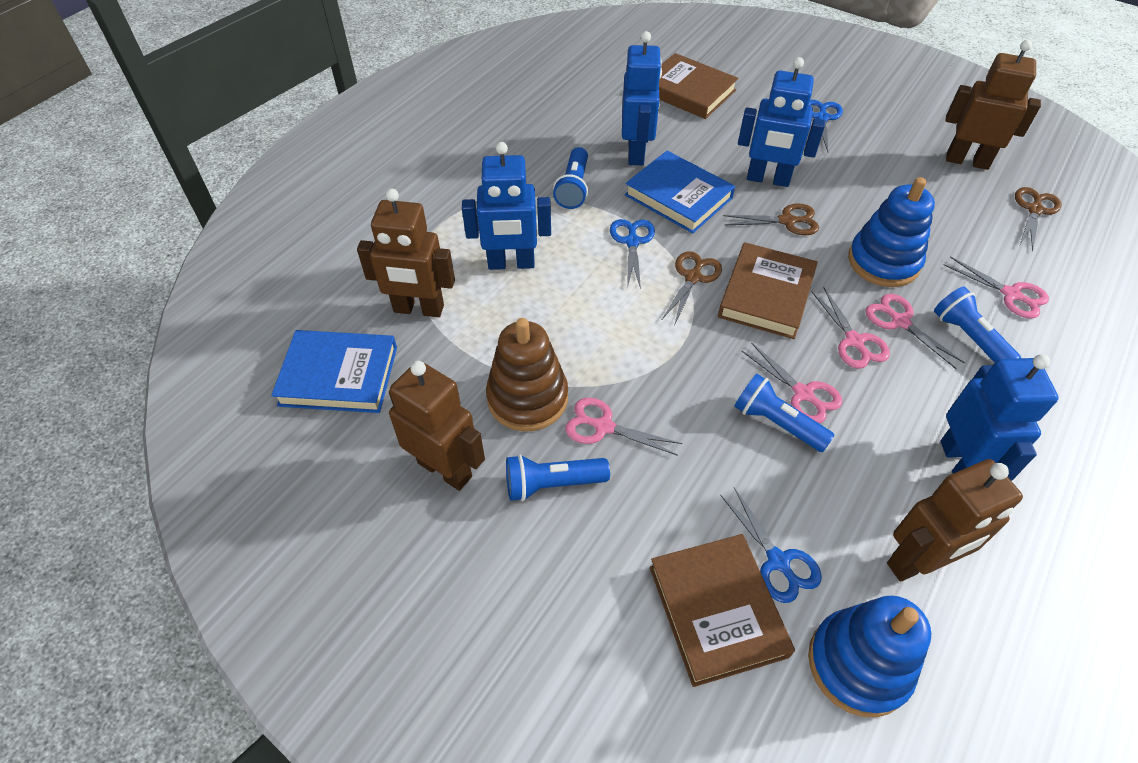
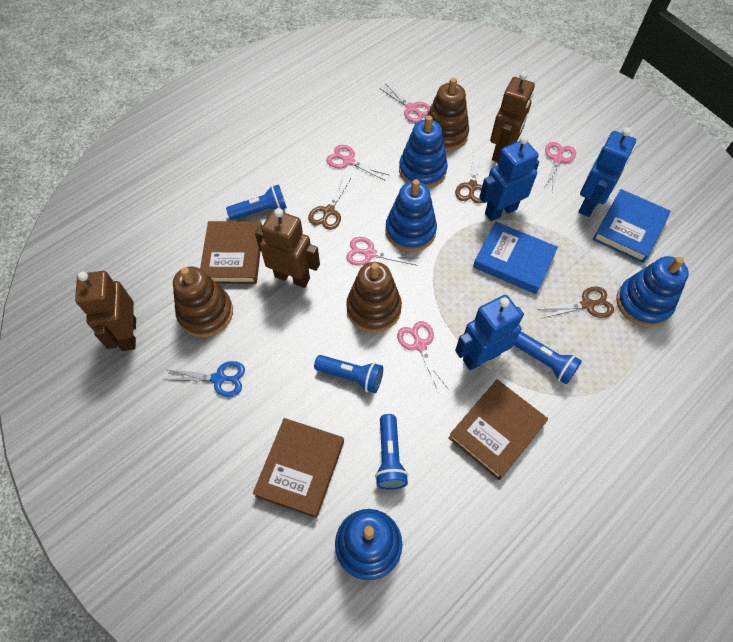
blue robot: 4 -> 3
blue scissors: 3 -> 1
blue stacking toy: 2 -> 4
brown robot: 4 -> 3
brown stacking toy: 1 -> 3

